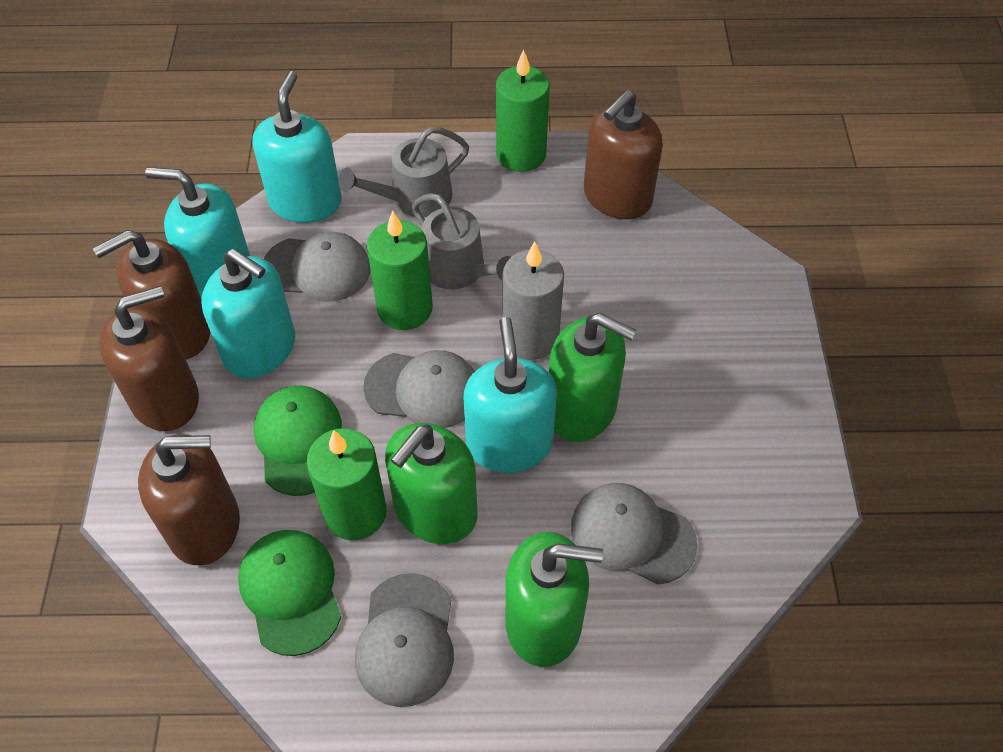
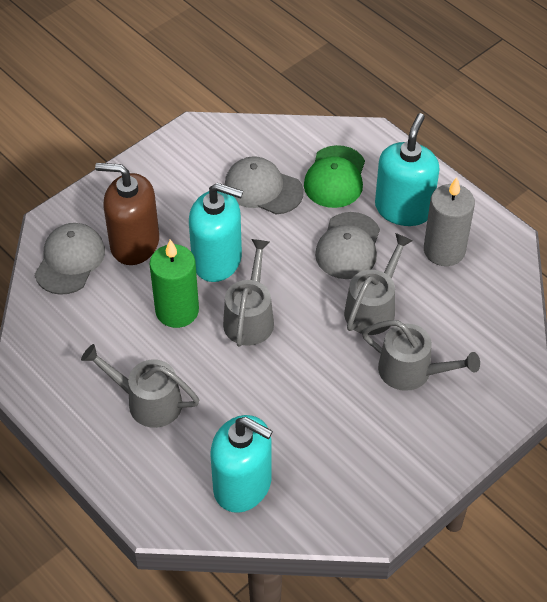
brown soap dispenser: 4 -> 1
green candle: 3 -> 1
green cap: 2 -> 1
green soap dispenser: 3 -> 0
grey cap: 4 -> 3
grey watering can: 2 -> 4
turquoise soap dispenser: 4 -> 3

